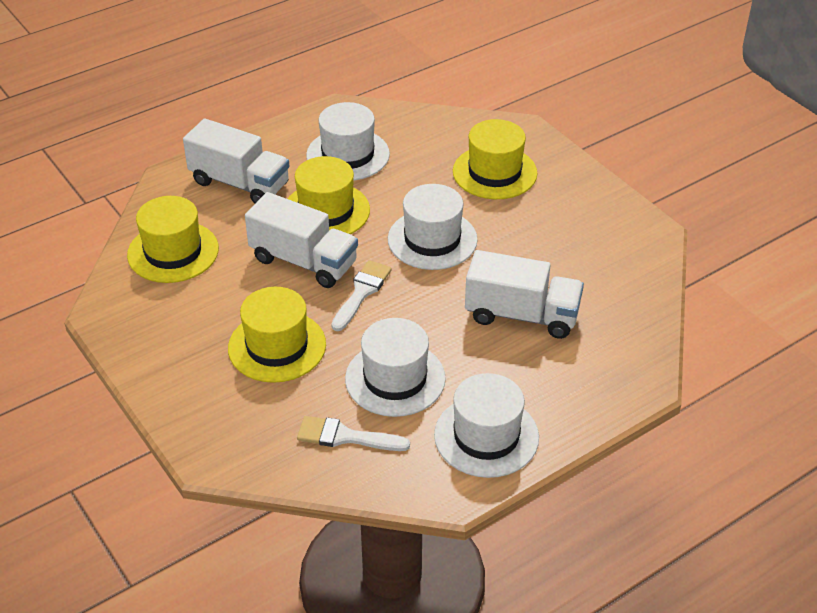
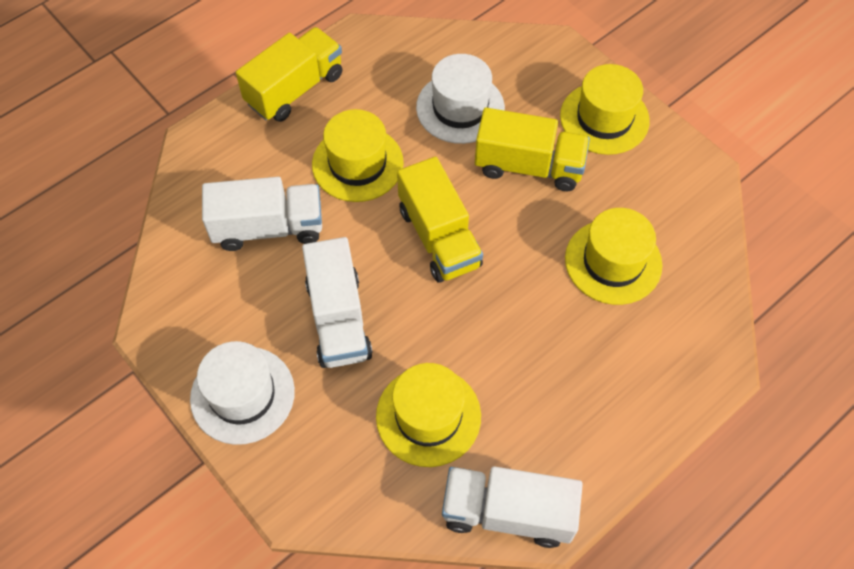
white brush: 2 -> 0
white hat: 4 -> 2
yellow truck: 0 -> 3

